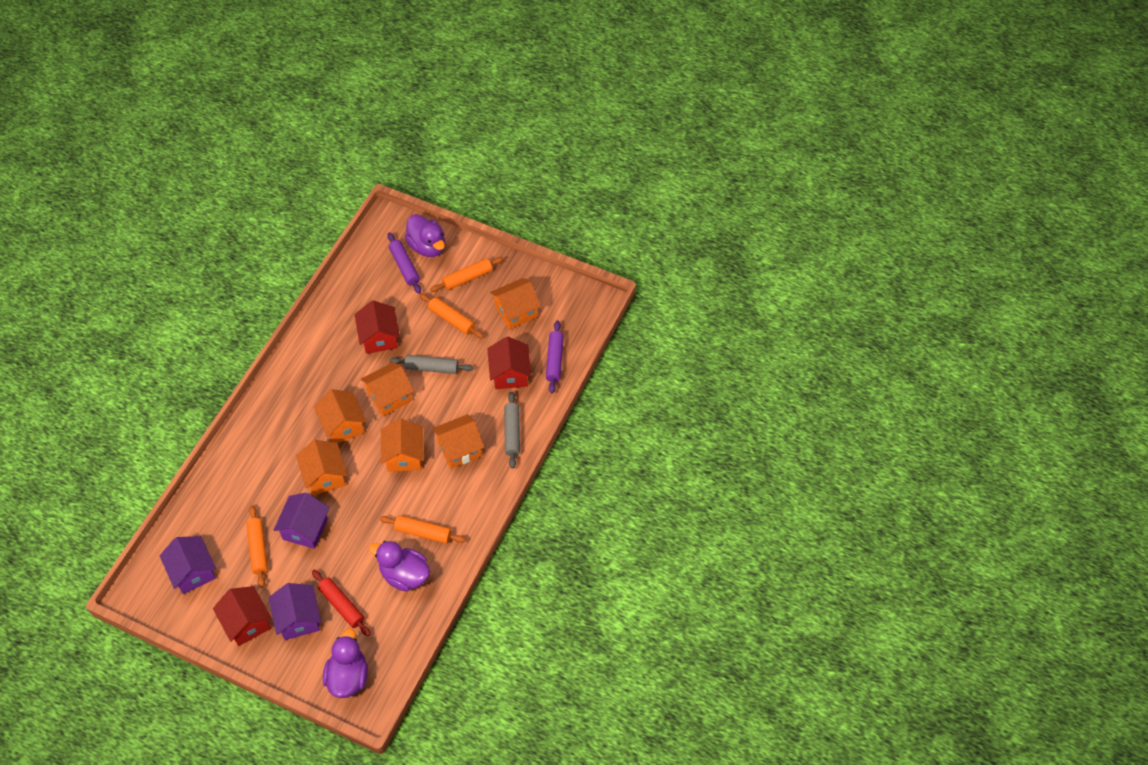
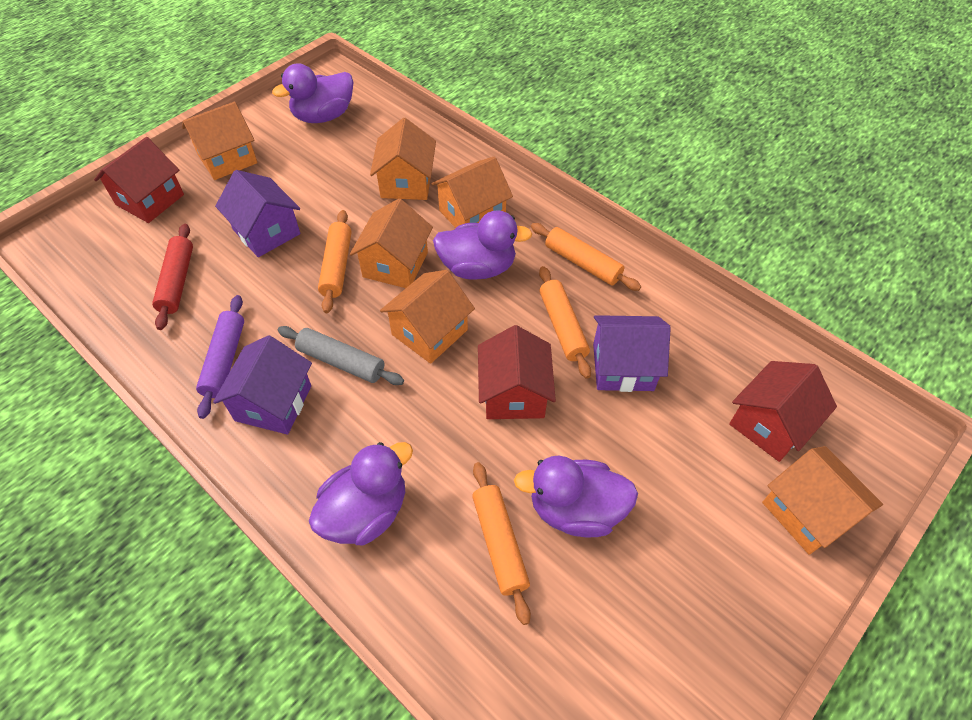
grey rolling pin: 2 -> 1
purple duck: 3 -> 4
purple rolling pin: 2 -> 1

